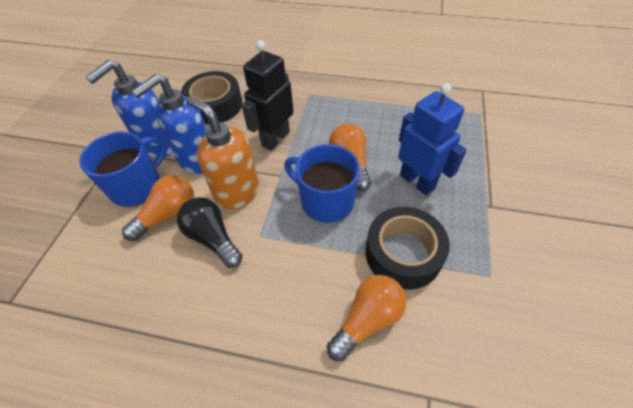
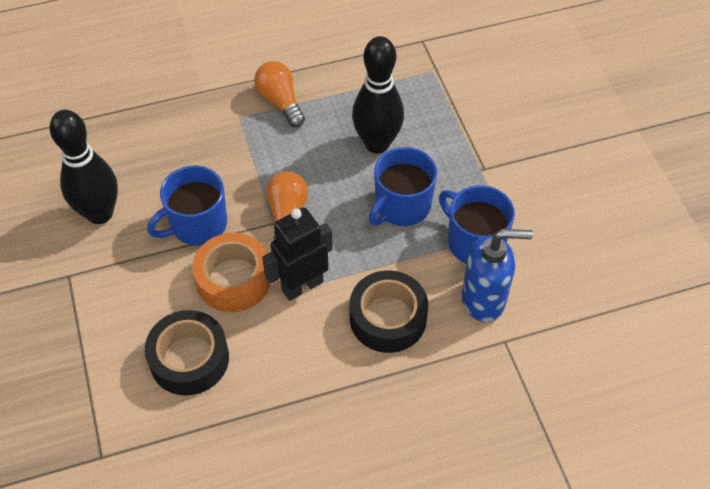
black bowling pin: 0 -> 2
black light bulb: 1 -> 0
blue mug: 2 -> 3
blue robot: 1 -> 0
blue soap dispenser: 2 -> 1
orange light bulb: 3 -> 2
orange soap dispenser: 1 -> 0
orange tape: 0 -> 1

